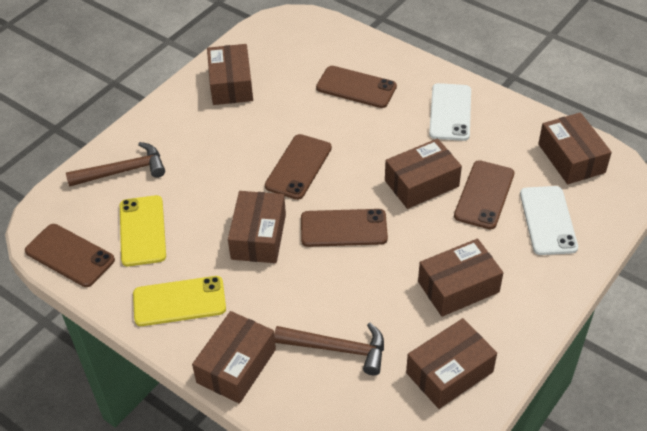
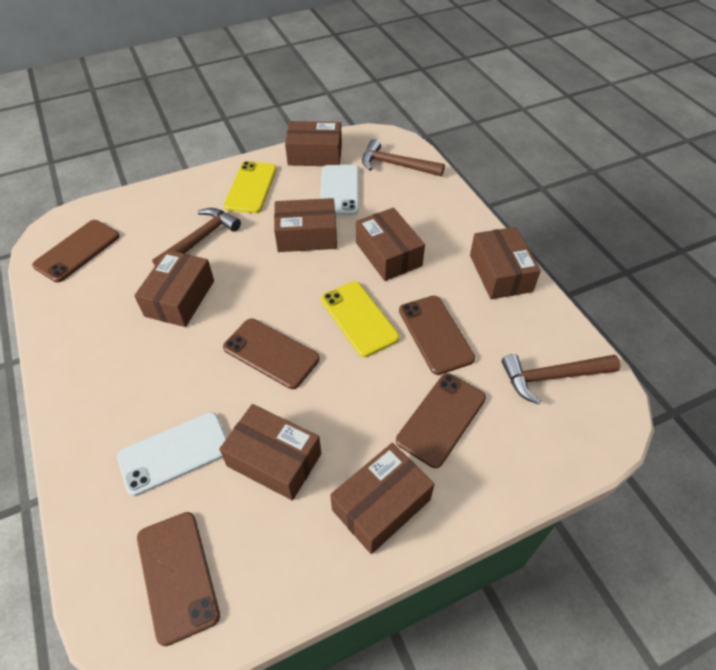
brown hammer: 2 -> 3

